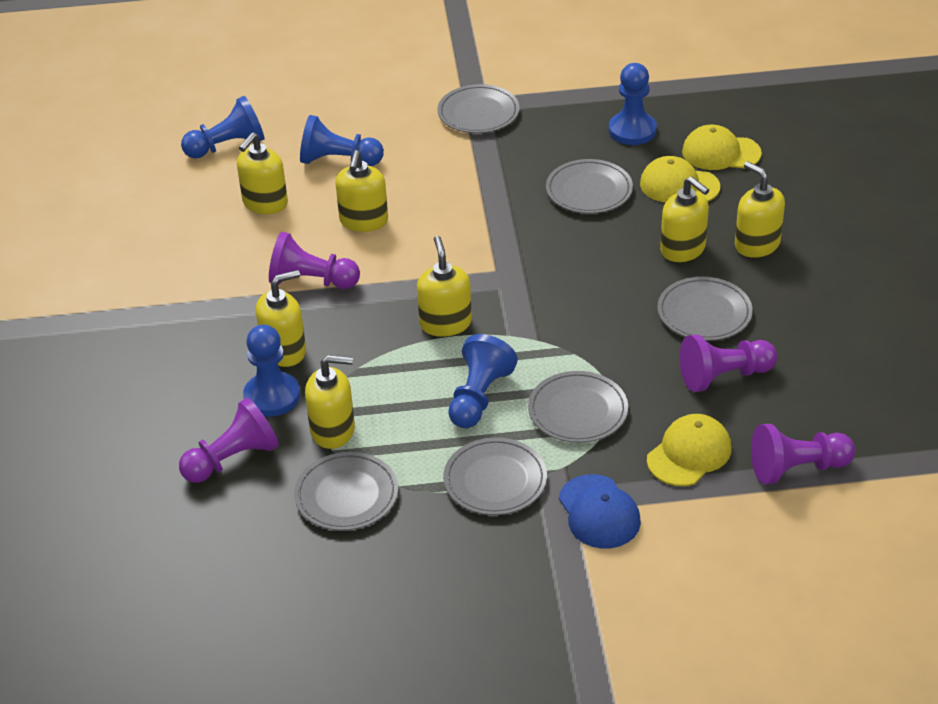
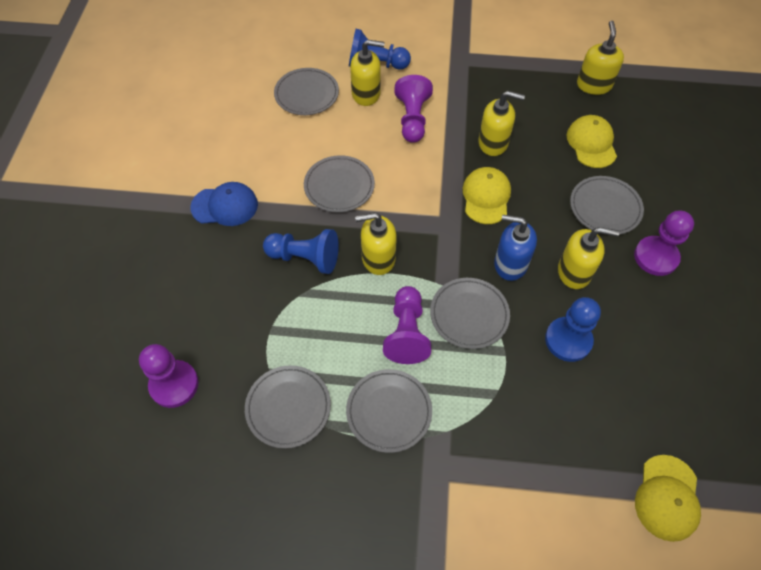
blue pawn: 5 -> 3
blue soap dispenser: 0 -> 1
yellow soap dispenser: 7 -> 5

